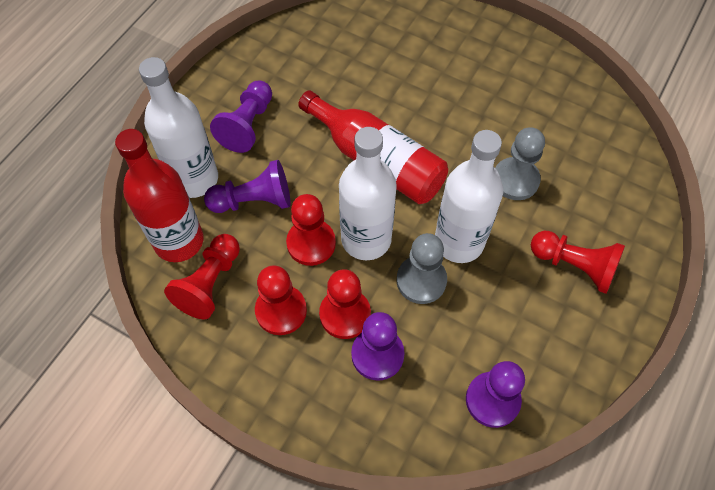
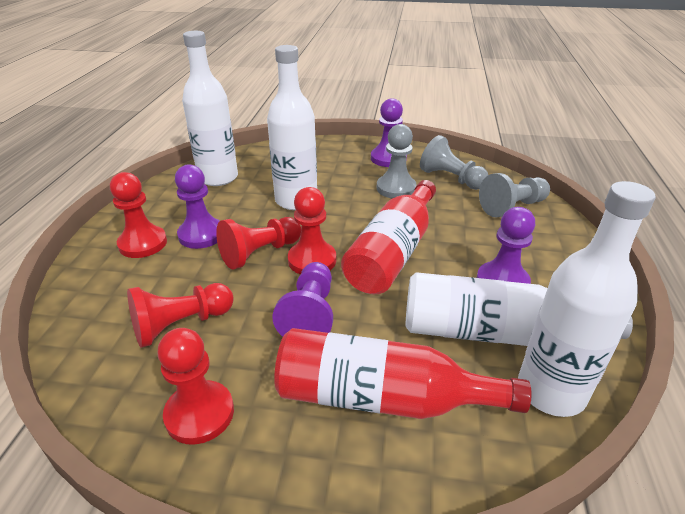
grey pawn: 2 -> 3
white bottle: 3 -> 4

